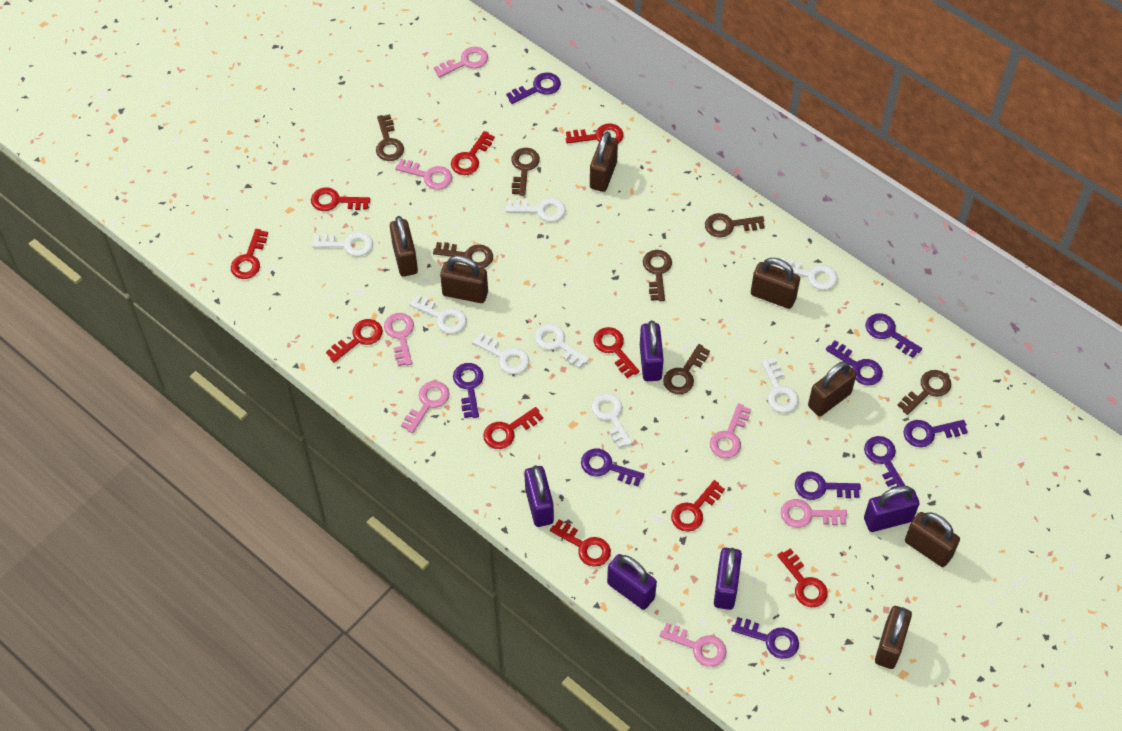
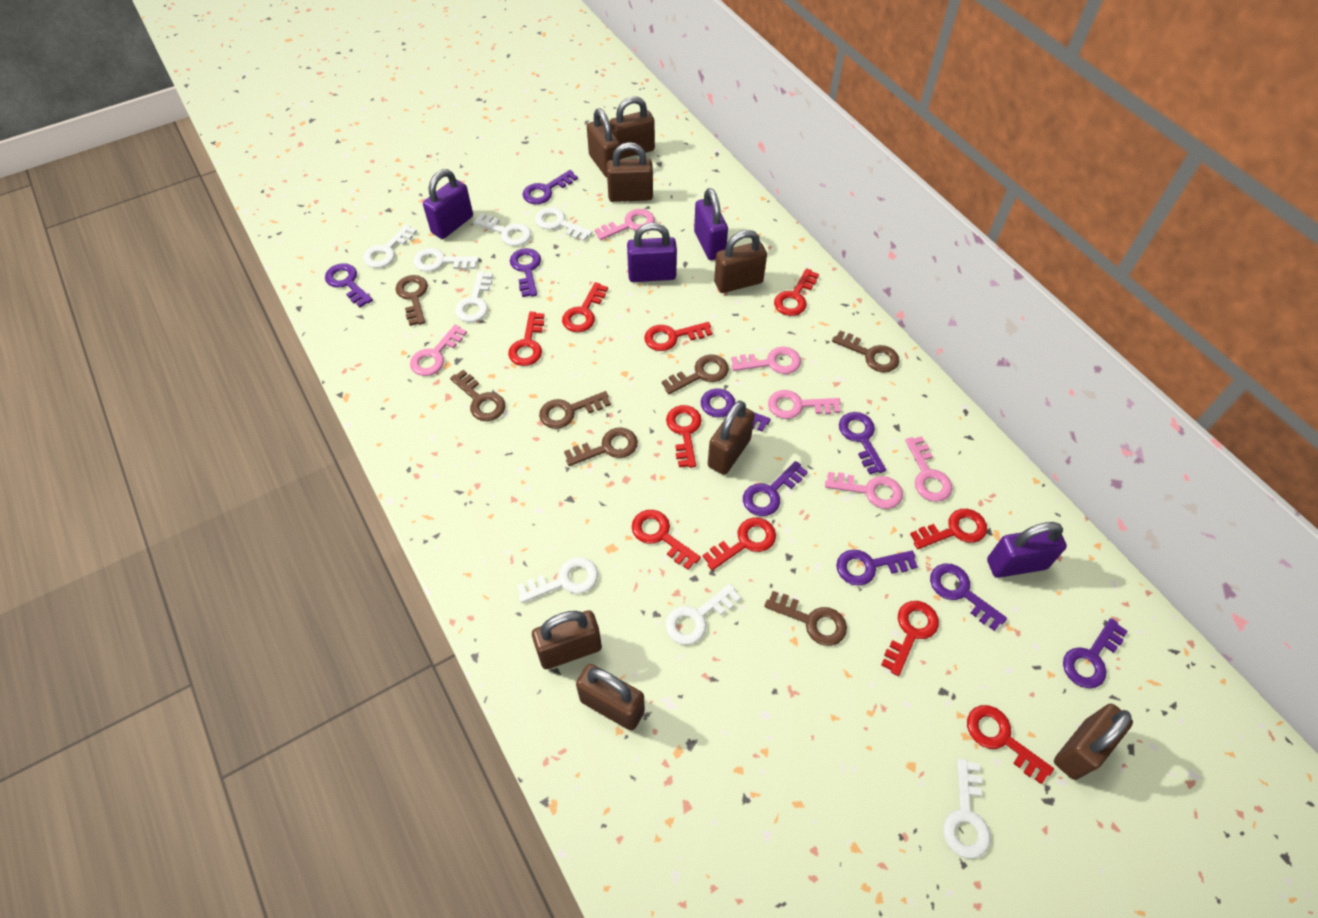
brown padlock: 7 -> 8
pink key: 7 -> 6
purple padlock: 5 -> 4

